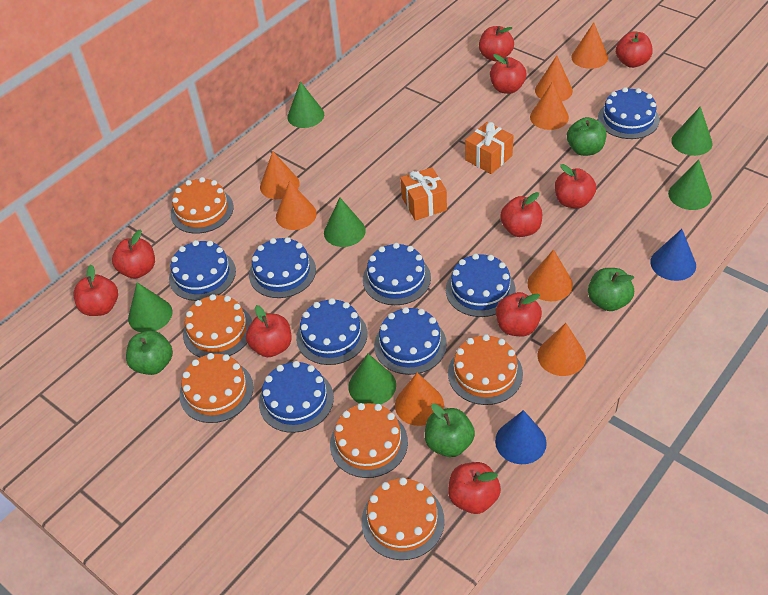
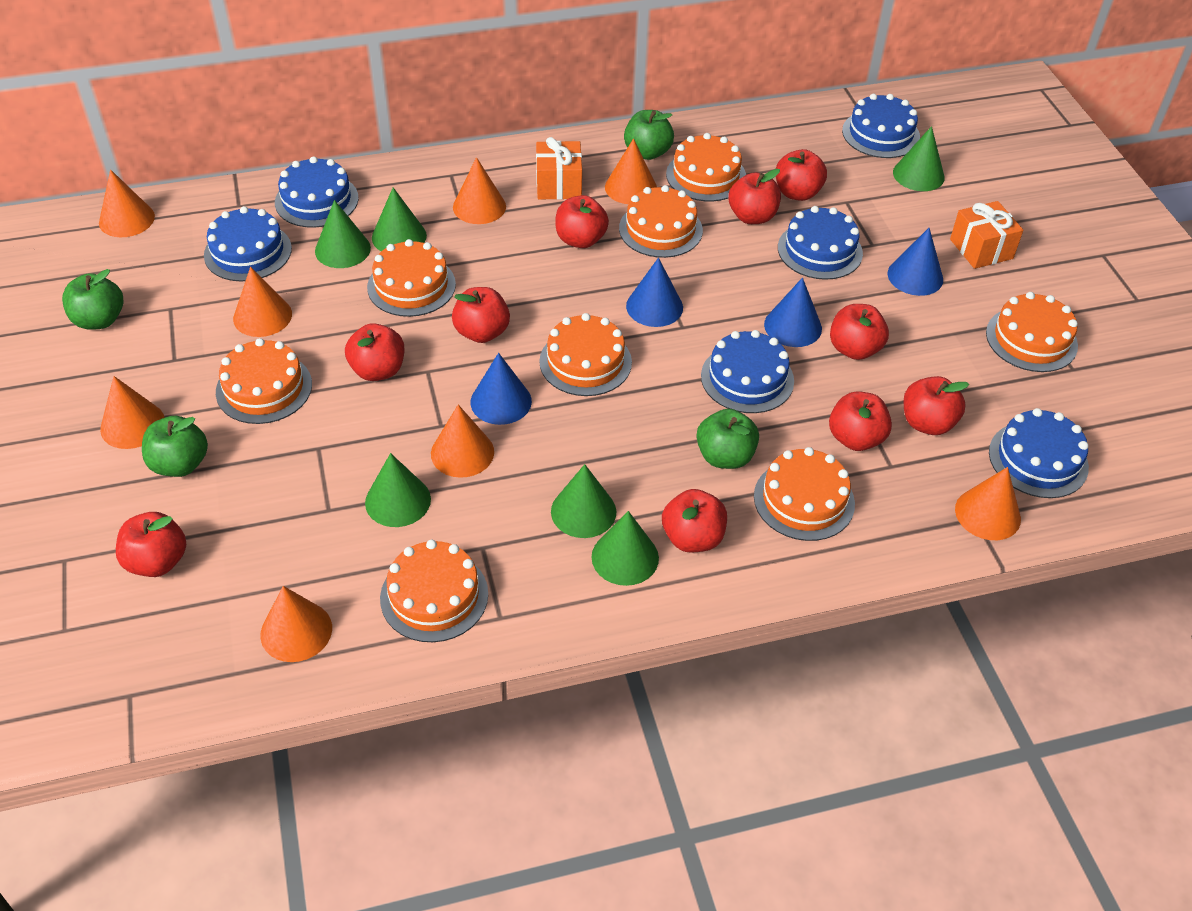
blue cake: 8 -> 6
blue cone: 2 -> 4
orange cake: 6 -> 8

